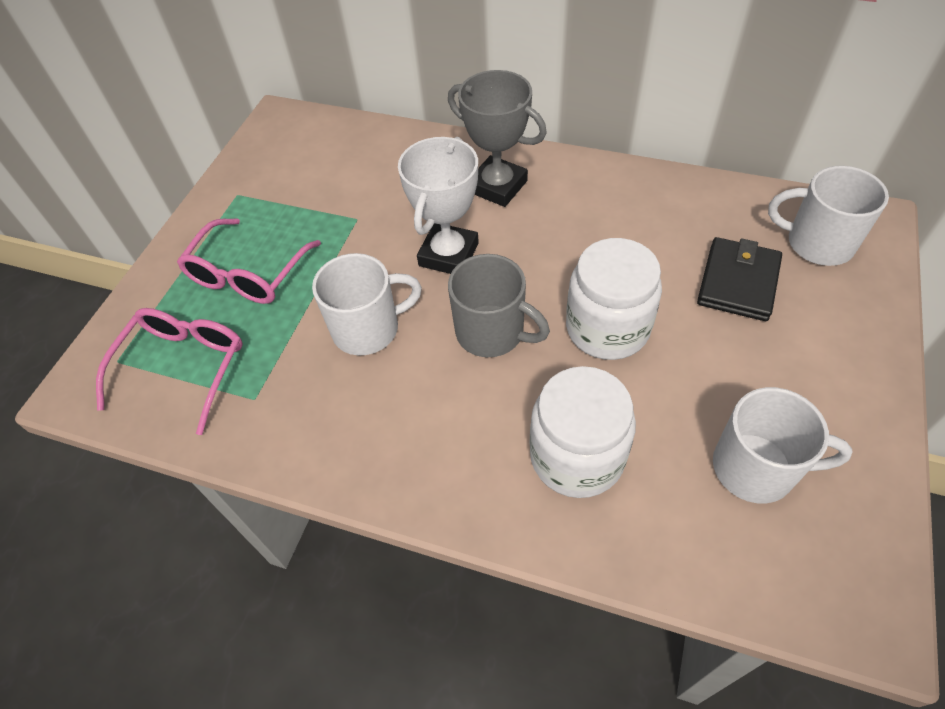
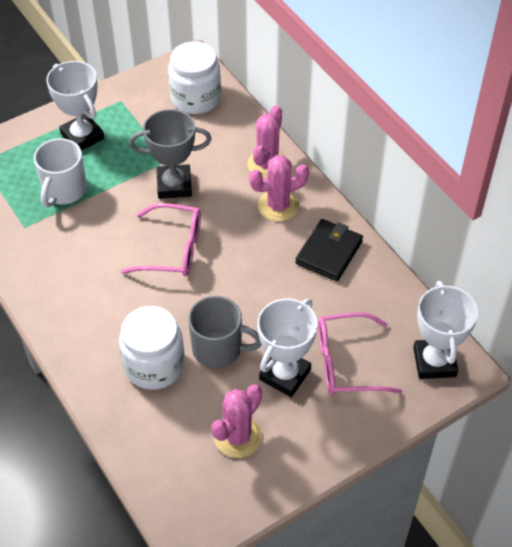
pink cactus: 0 -> 3
white mug: 3 -> 1
white trophy: 1 -> 3

